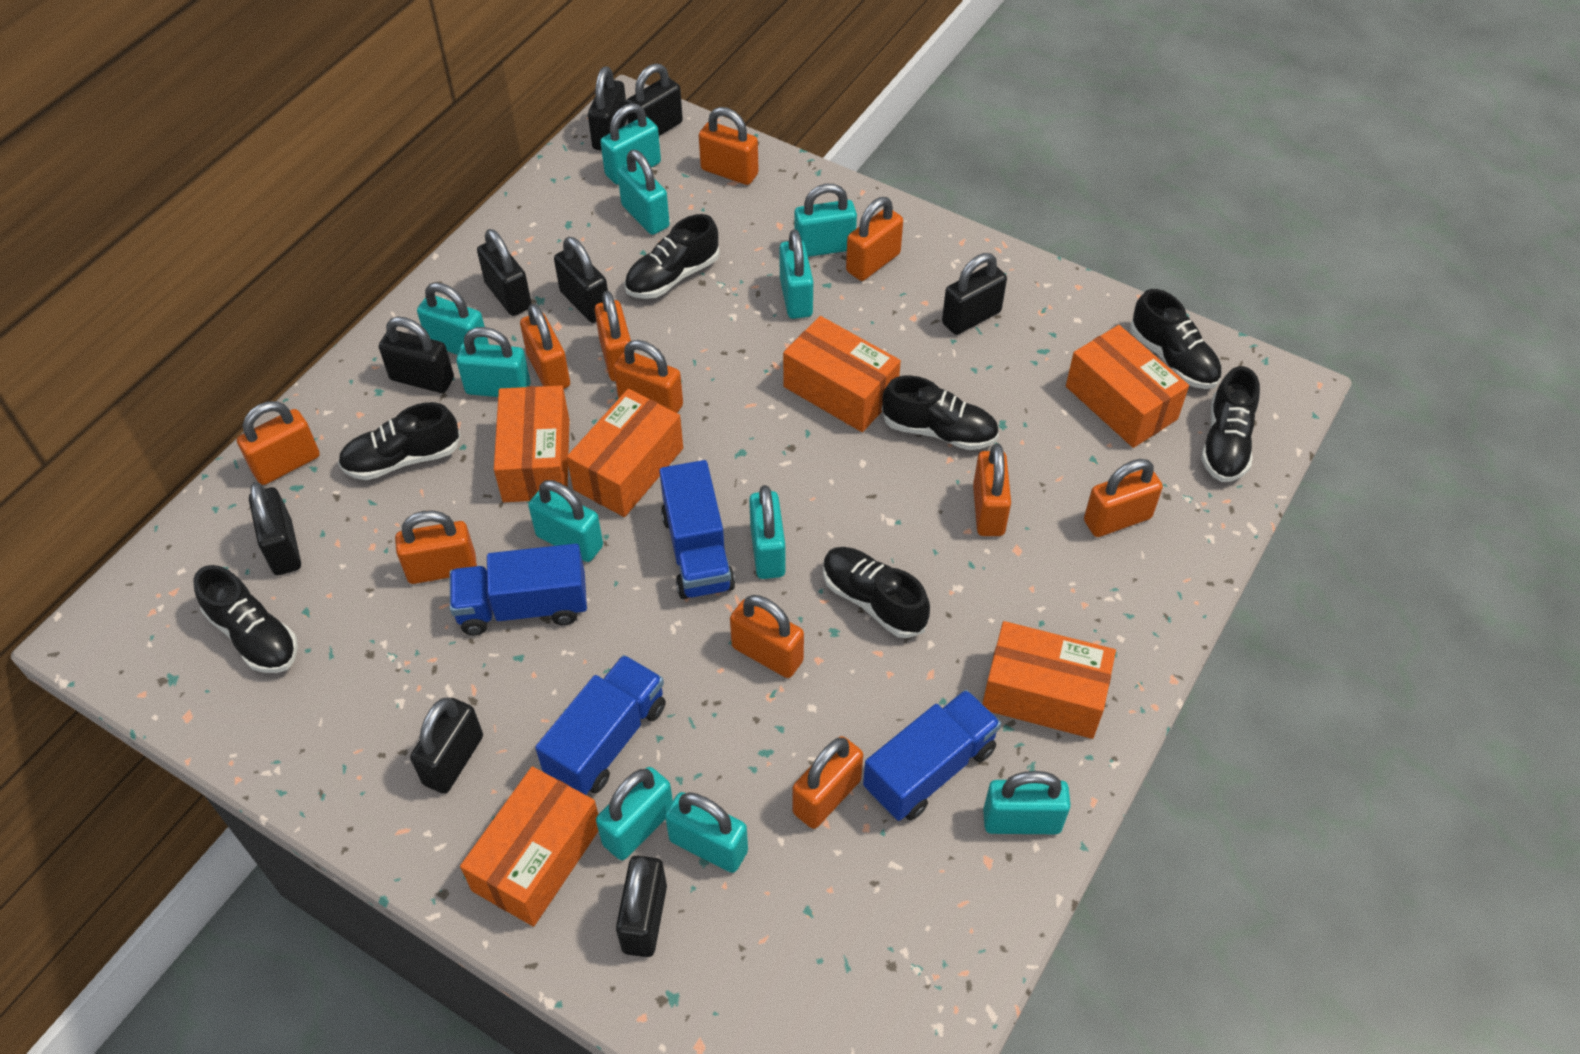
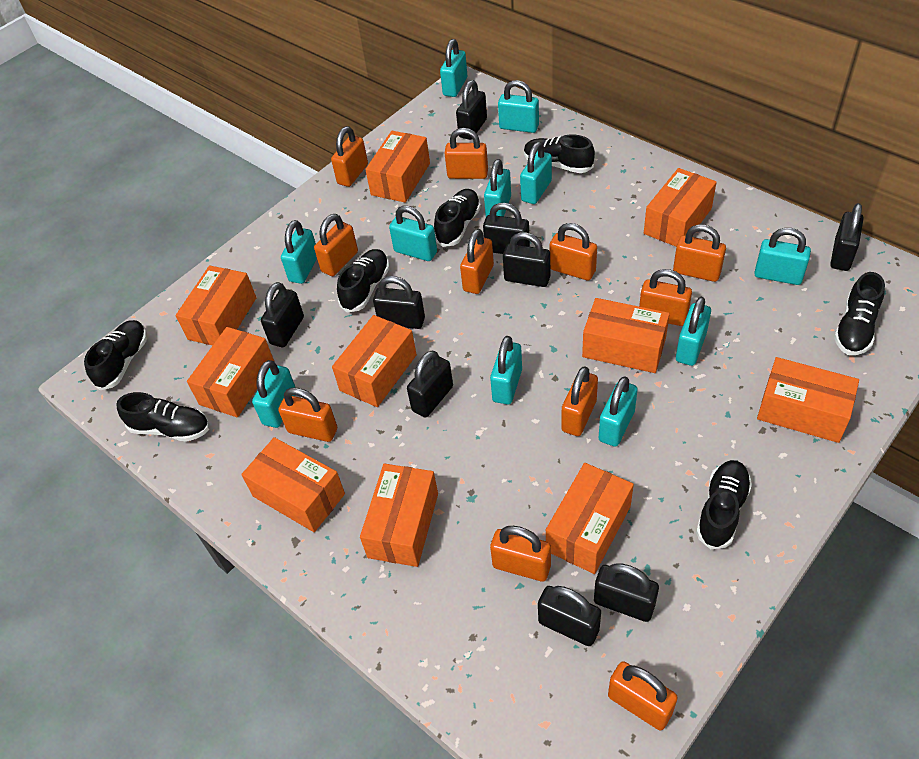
blue truck: 4 -> 0
orange box: 6 -> 10

